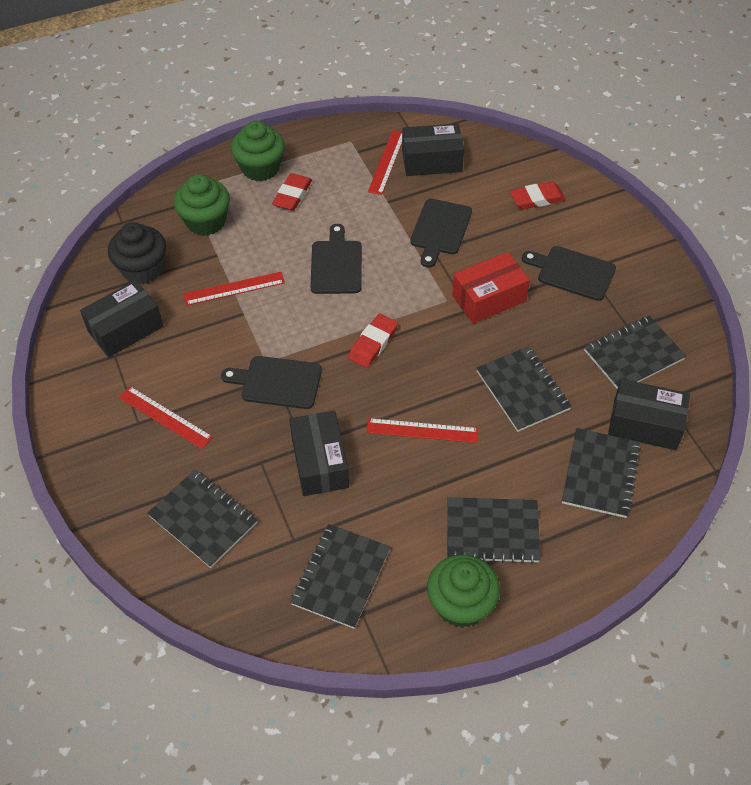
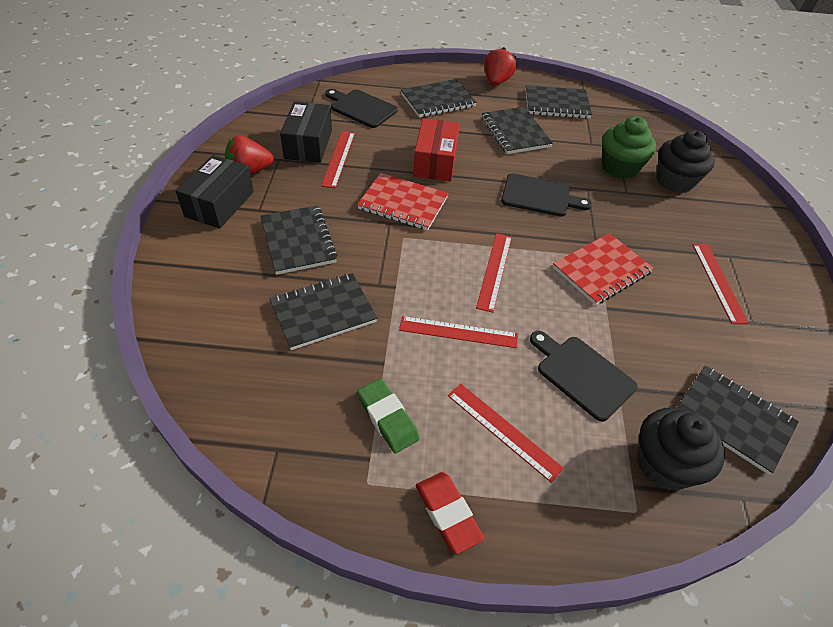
black box: 4 -> 2
black cupcake: 1 -> 2
black cutting board: 4 -> 3
green cupcake: 3 -> 1
green eraser: 0 -> 1
red eraser: 3 -> 1
red notebook: 0 -> 2
red ruler: 4 -> 5
red strawberry: 0 -> 2

